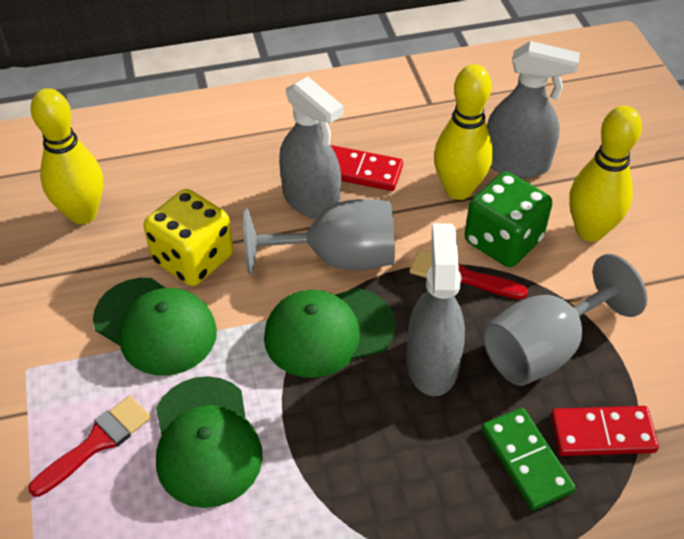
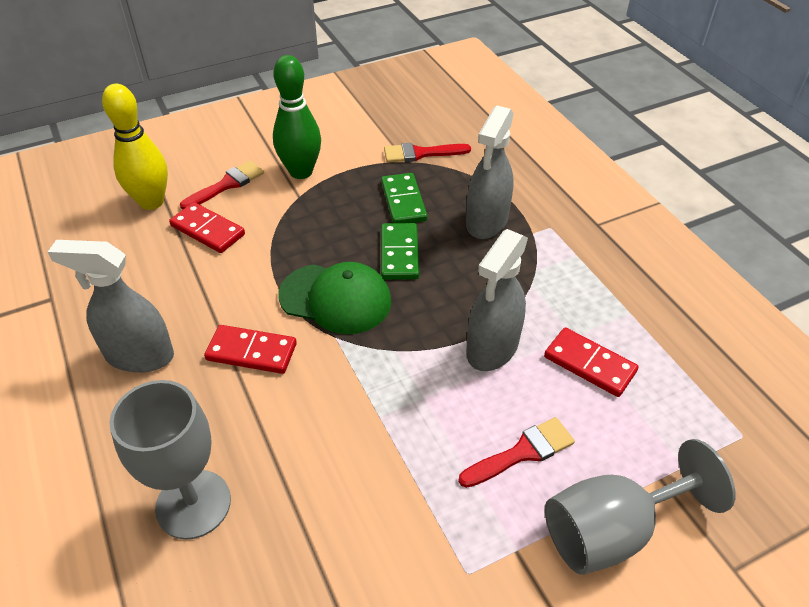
green bowling pin: 0 -> 1
green cap: 3 -> 1
green dice: 1 -> 0
green domino: 1 -> 2
red brush: 2 -> 3
red domino: 2 -> 3
yellow bowling pin: 3 -> 1
yellow dice: 1 -> 0

